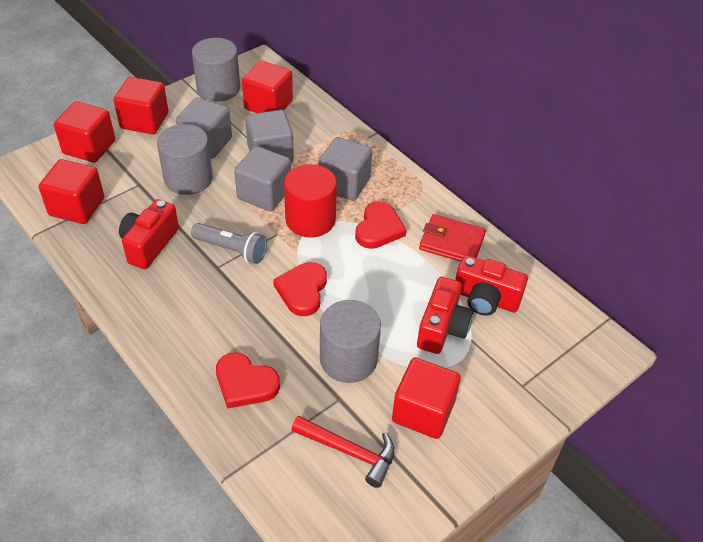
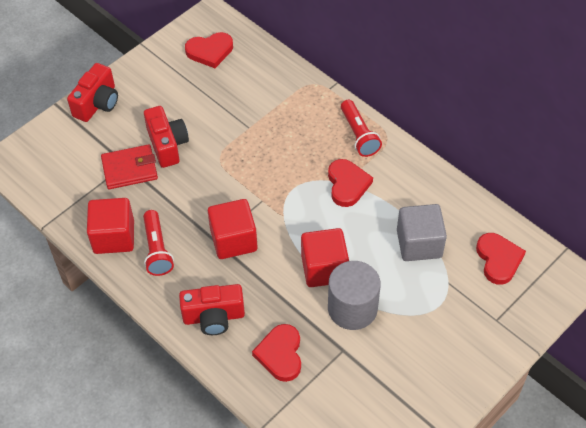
grey cube: 4 -> 1
grey cylinder: 3 -> 1
grey flashlight: 1 -> 0
red cube: 5 -> 3
red cylinder: 1 -> 0
red flashlight: 0 -> 2
red hammer: 1 -> 0
red heart: 3 -> 4

